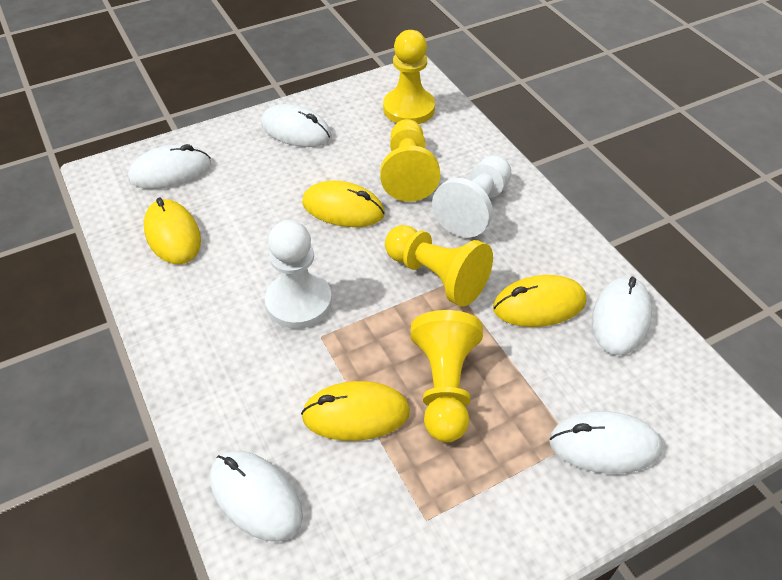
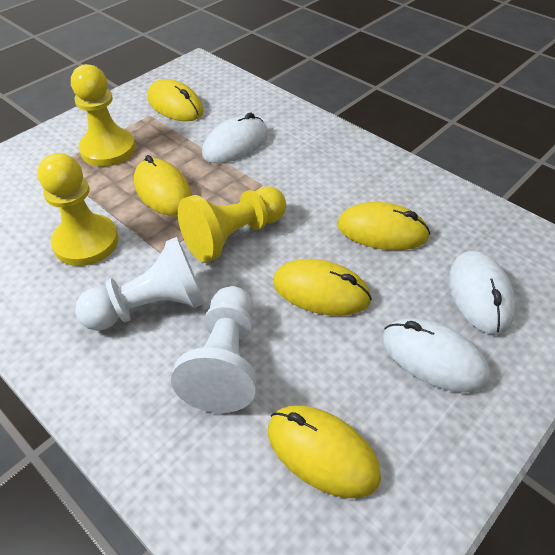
white mouse: 5 -> 3
yellow mouse: 4 -> 5
yellow pawn: 4 -> 3

